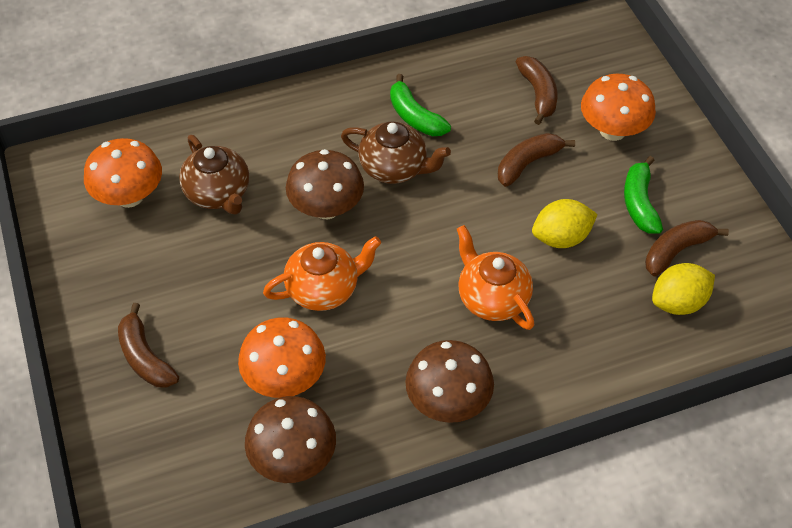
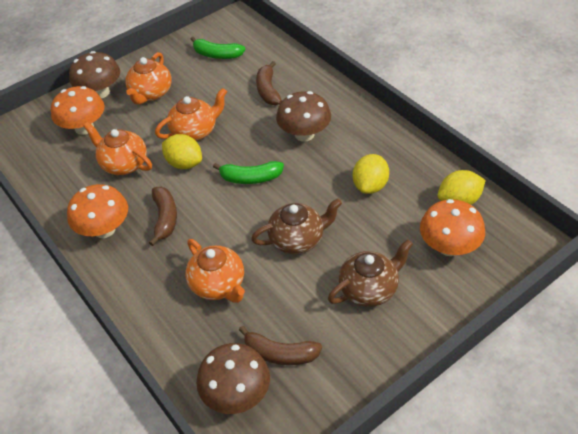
brown banana: 4 -> 3
orange teapot: 2 -> 4
yellow lemon: 2 -> 3

